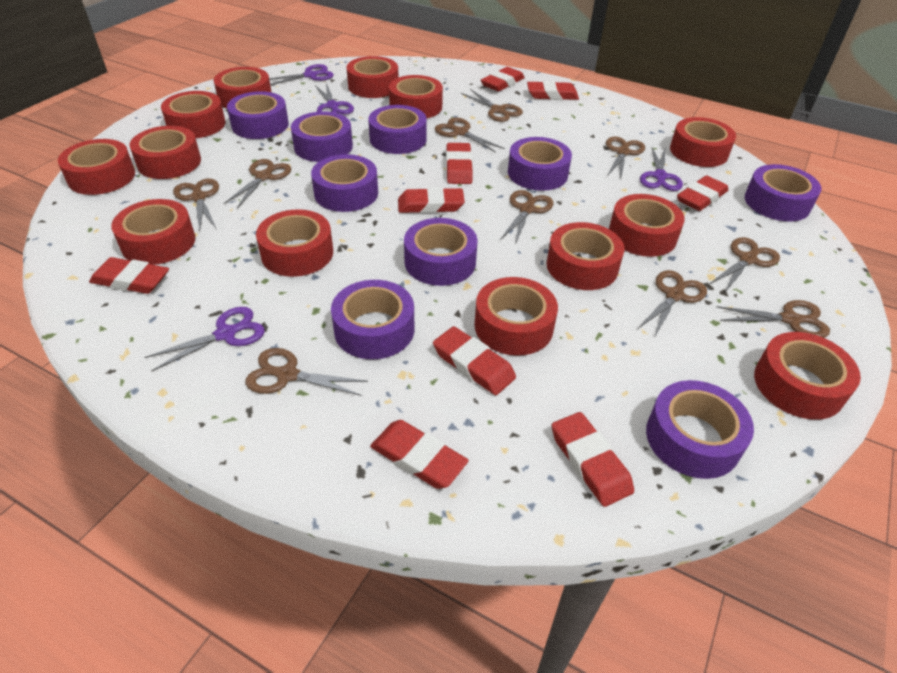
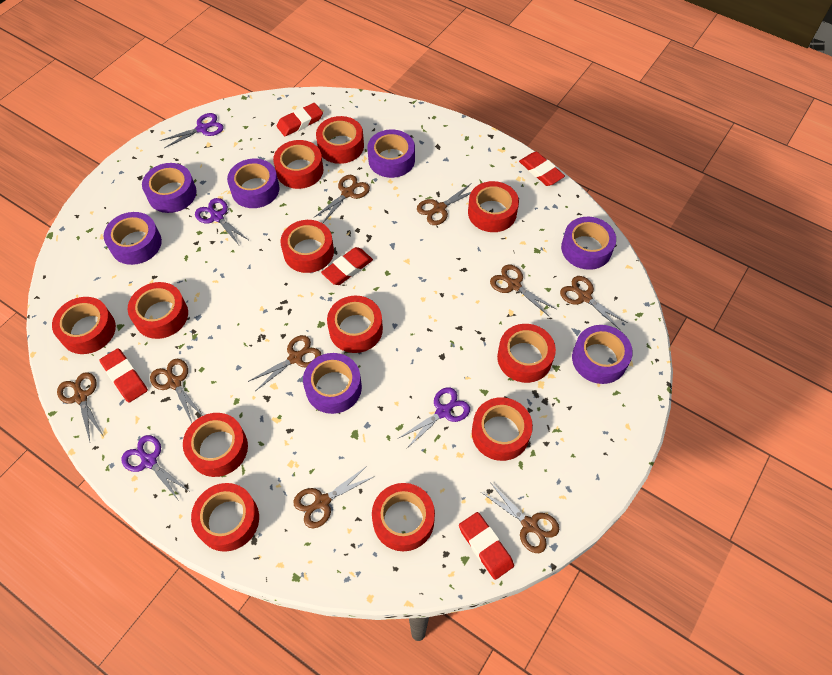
brown scissors: 10 -> 9
purple tape: 9 -> 7
red eraser: 9 -> 5
red tape: 13 -> 12

